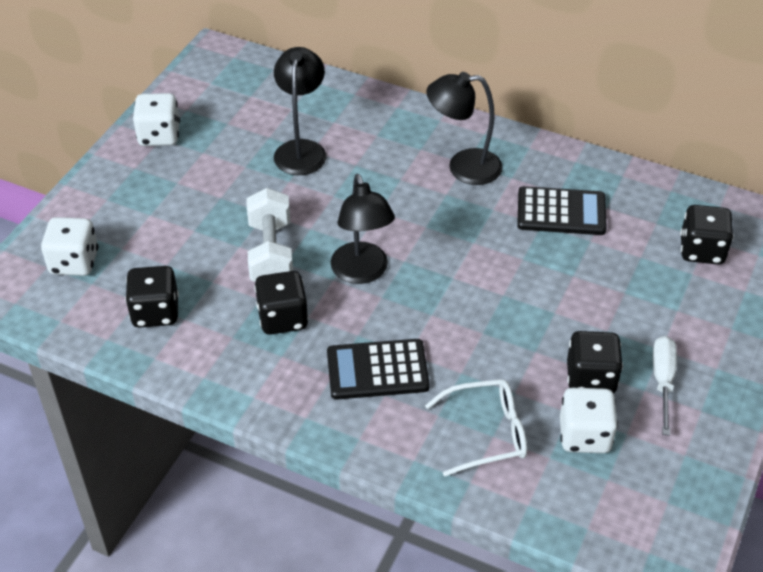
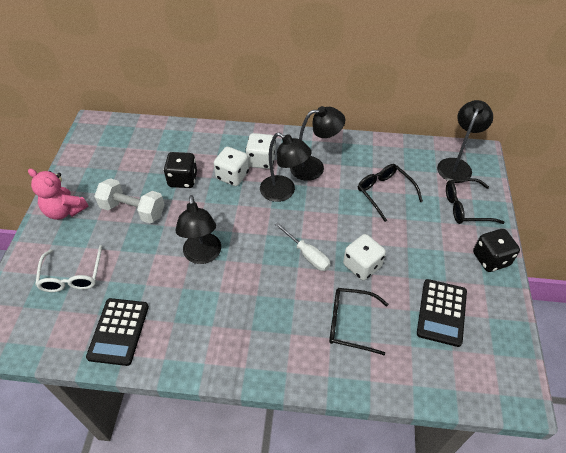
black dice: 4 -> 2
black glasses: 0 -> 3
black lamp: 3 -> 4
pink teddy bear: 0 -> 1

